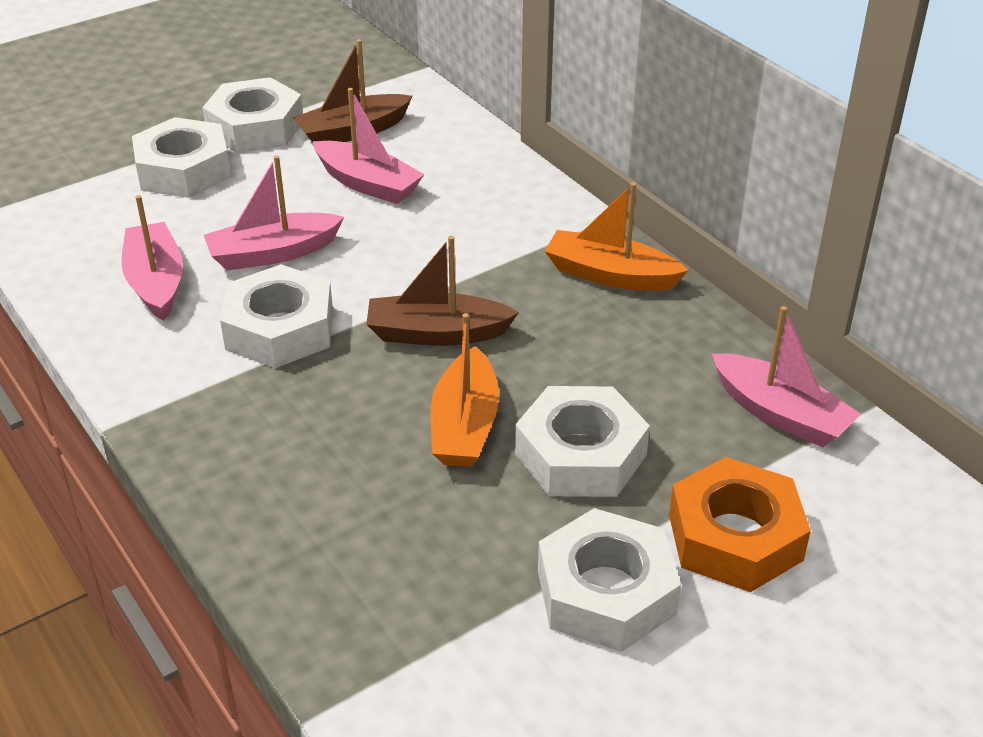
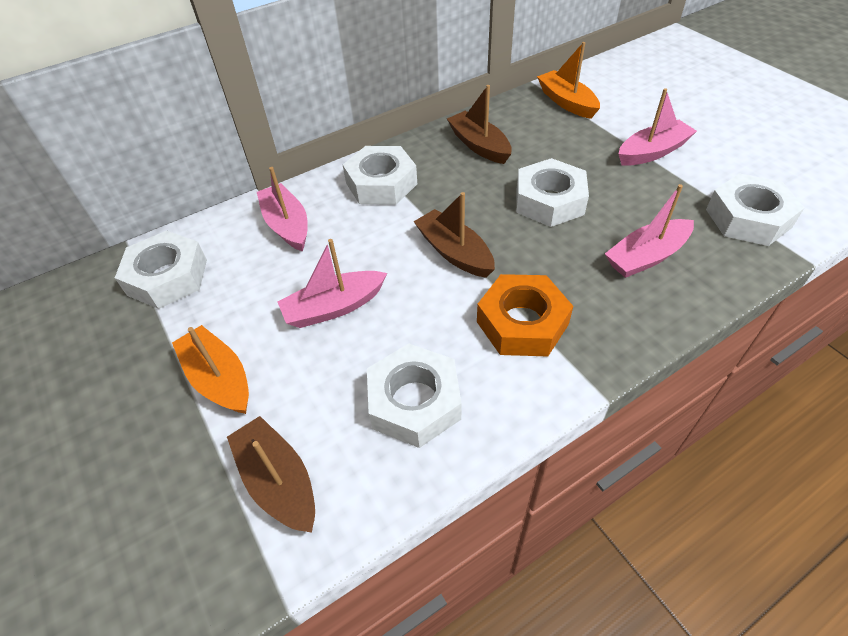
brown boat: 2 -> 3

